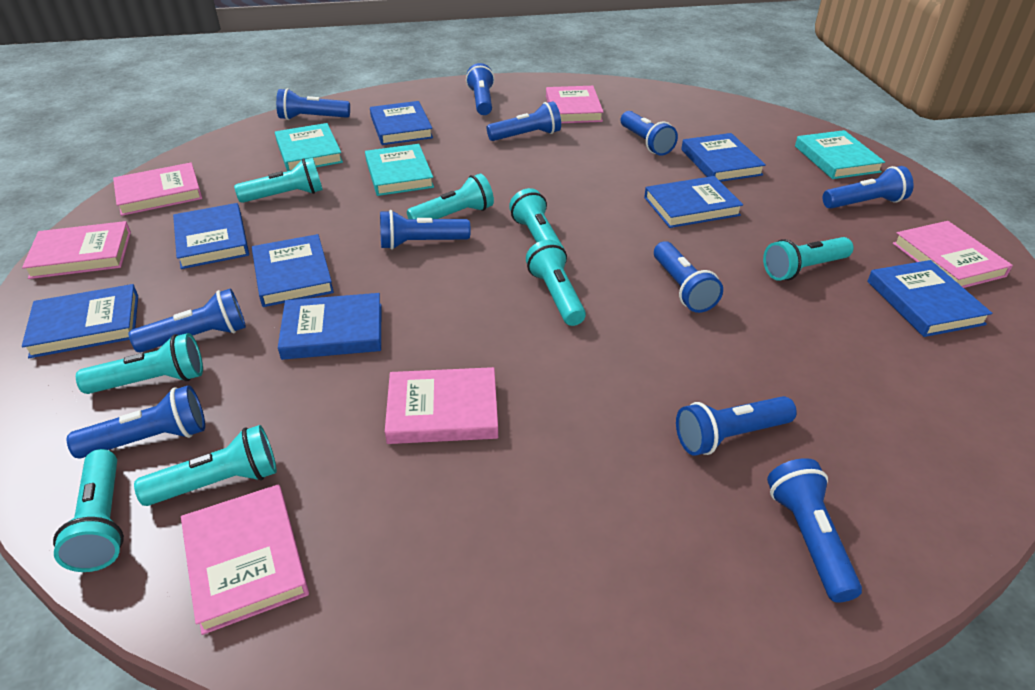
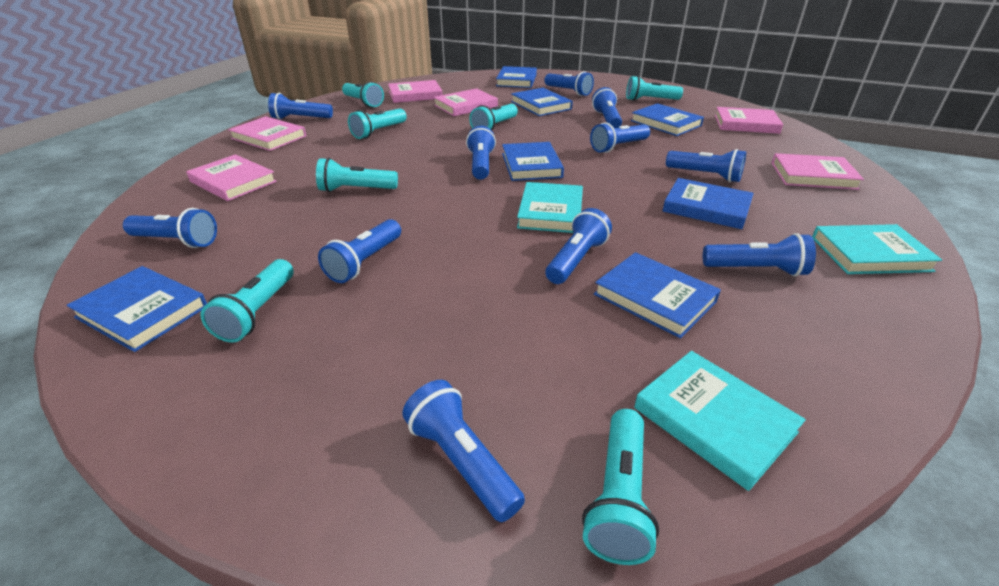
blue book: 8 -> 7
turquoise flashlight: 8 -> 7

